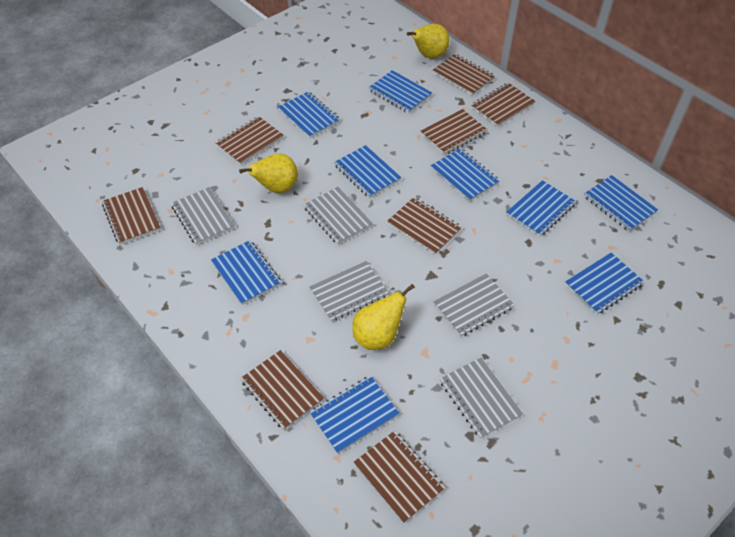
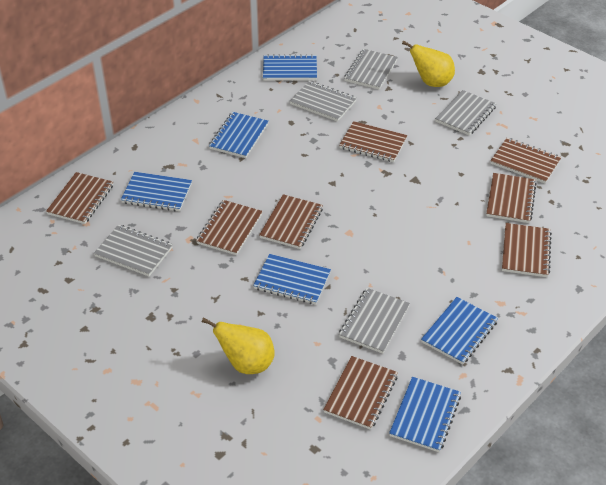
blue notebook: 9 -> 6
yellow pear: 3 -> 2

